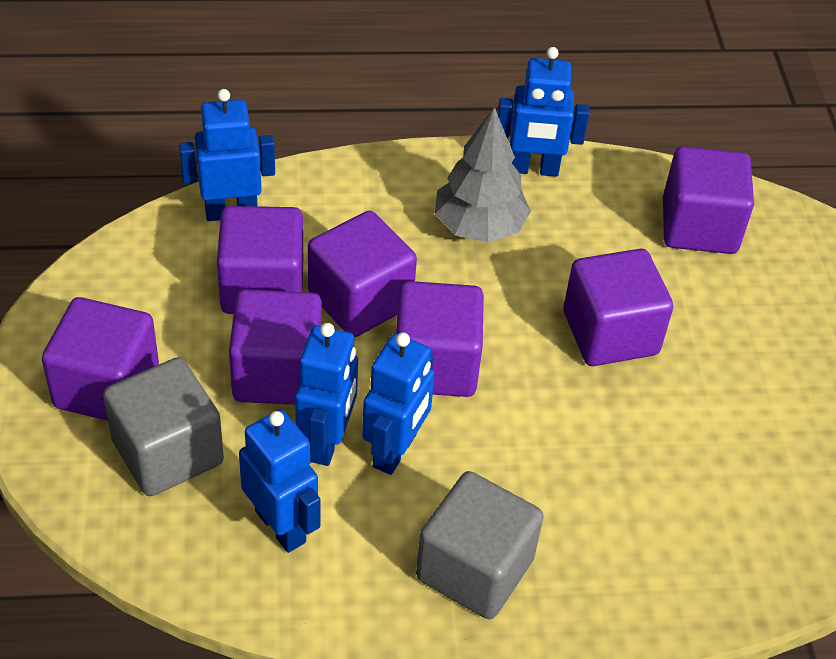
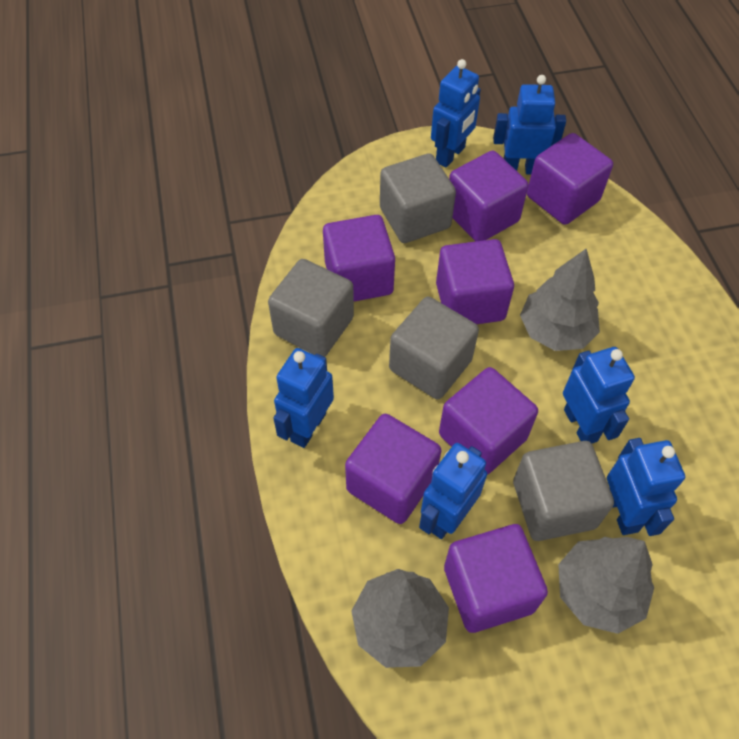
blue robot: 5 -> 6
grey cube: 2 -> 4
grey tree: 1 -> 3

